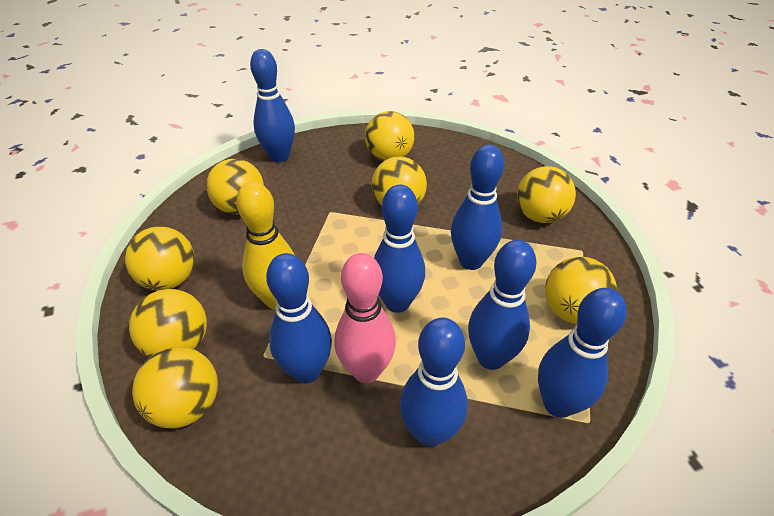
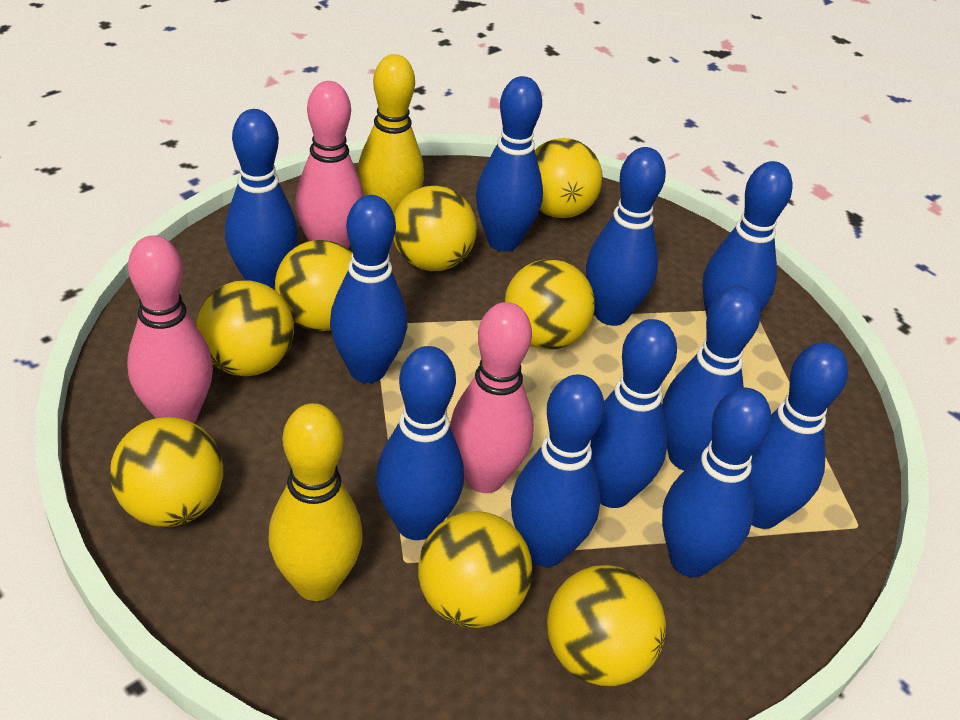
blue bowling pin: 7 -> 11
pink bowling pin: 1 -> 3
yellow bowling pin: 1 -> 2

